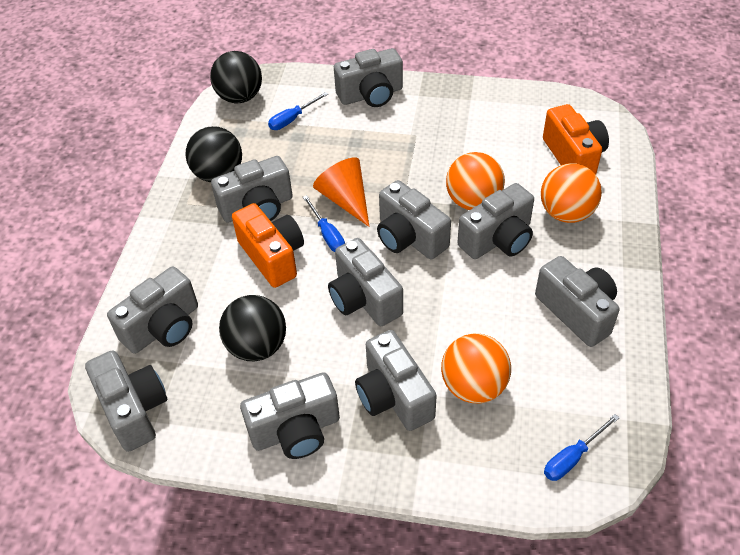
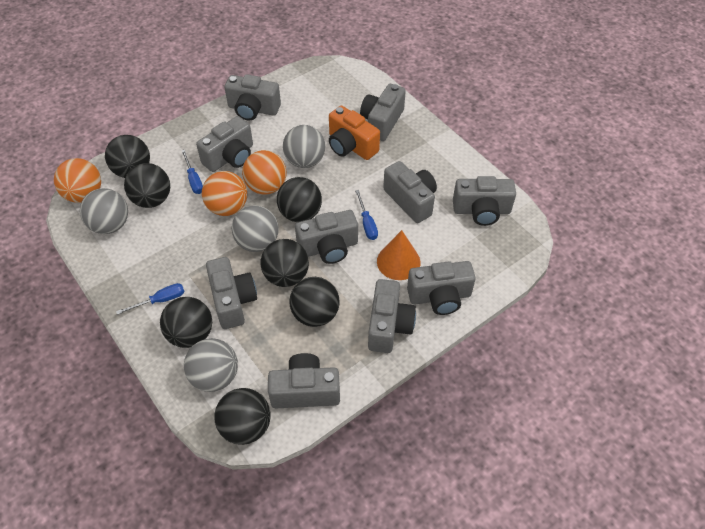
black ball: 3 -> 7
grey ball: 0 -> 4
orange camera: 2 -> 1

